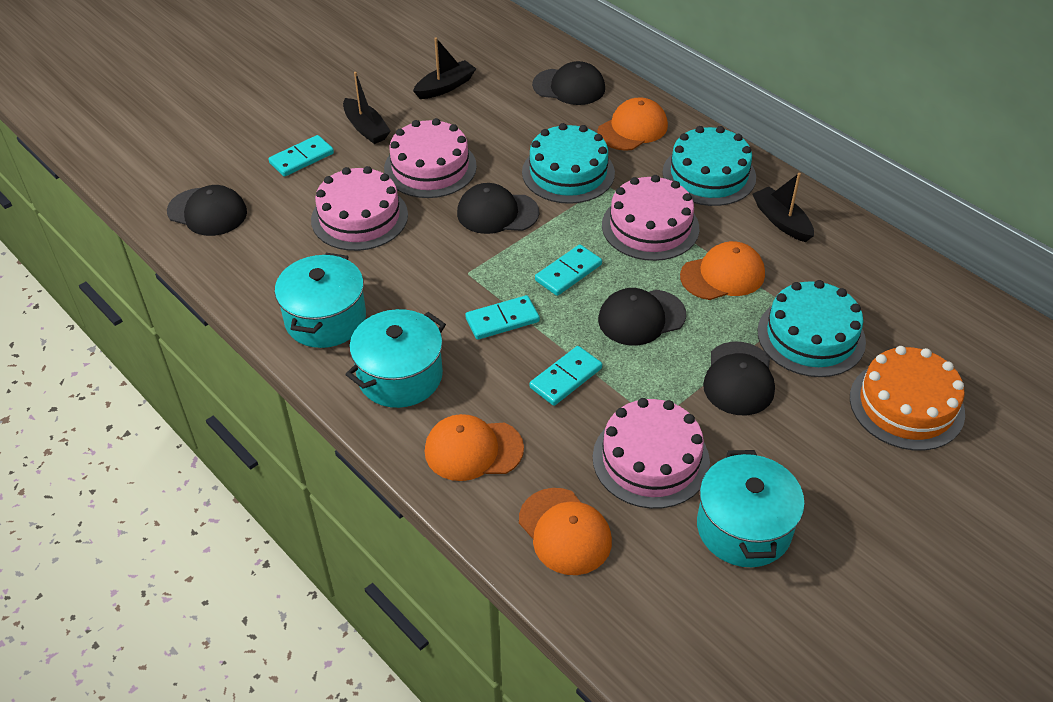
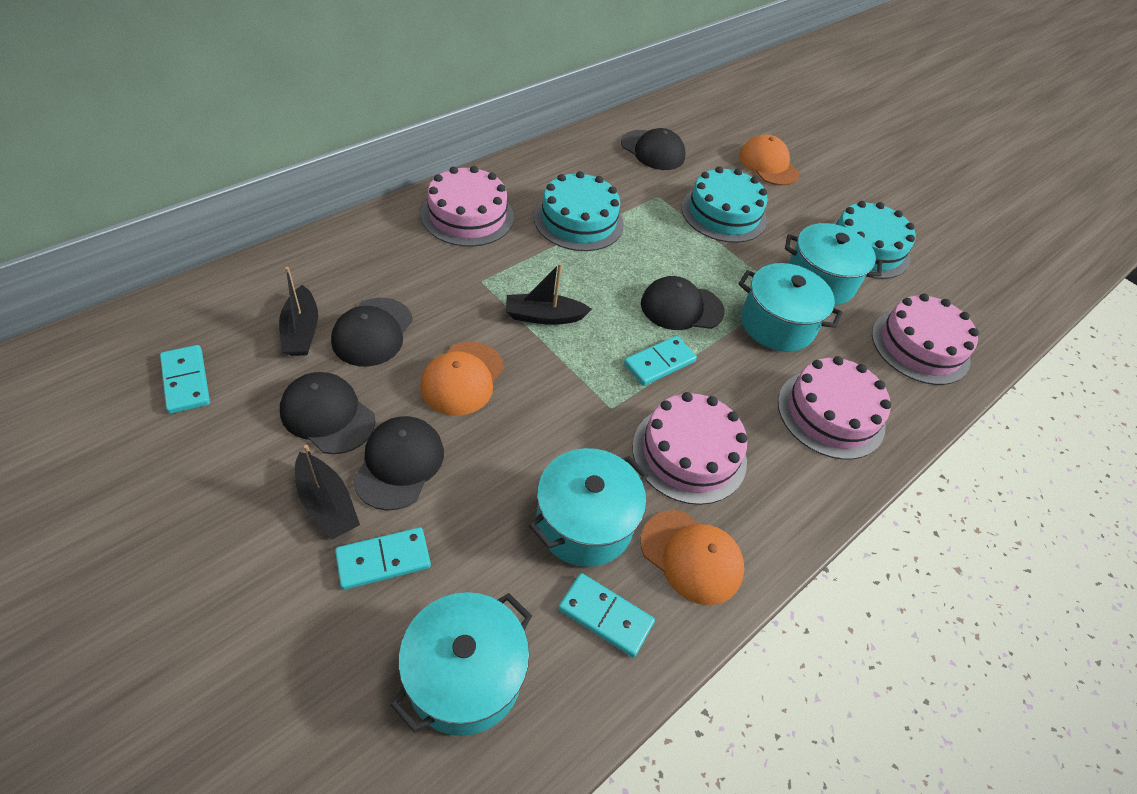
orange cake: 1 -> 0
orange cap: 4 -> 3
turquoise pot: 3 -> 4

